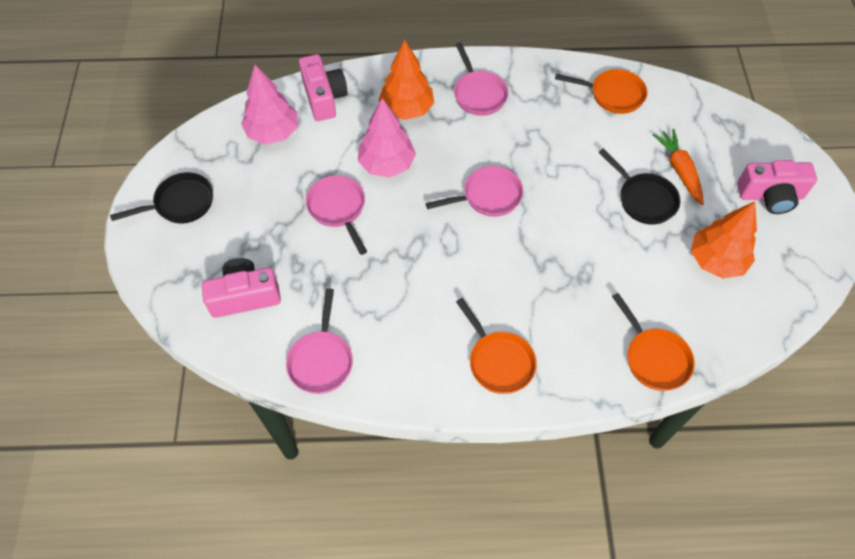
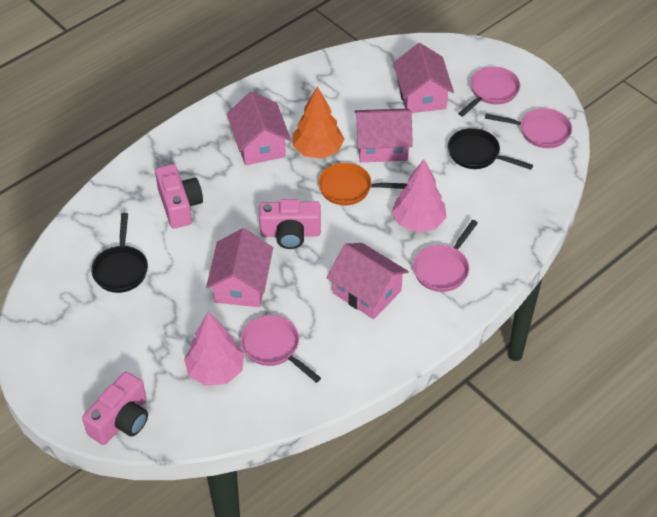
orange carrot: 1 -> 0
orange pan: 3 -> 1
orange tree: 2 -> 1
pink house: 0 -> 5

